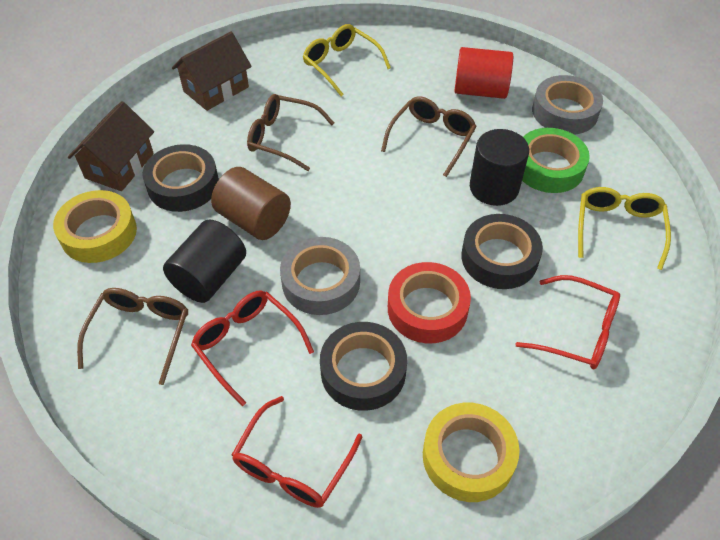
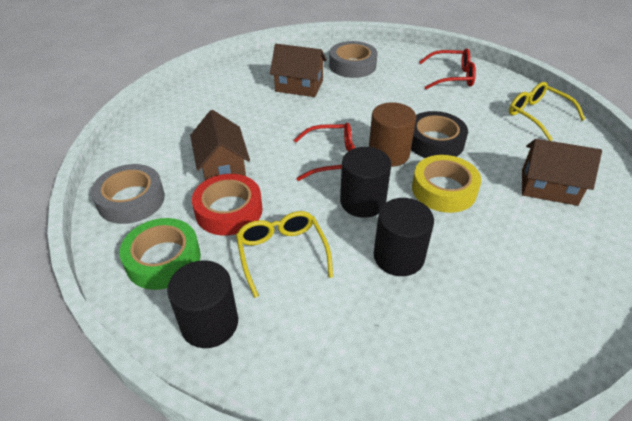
black cylinder: 2 -> 3
black tape: 3 -> 1
brown glasses: 3 -> 0
brown house: 2 -> 3
red cylinder: 1 -> 0
red glasses: 3 -> 2
yellow tape: 2 -> 1

